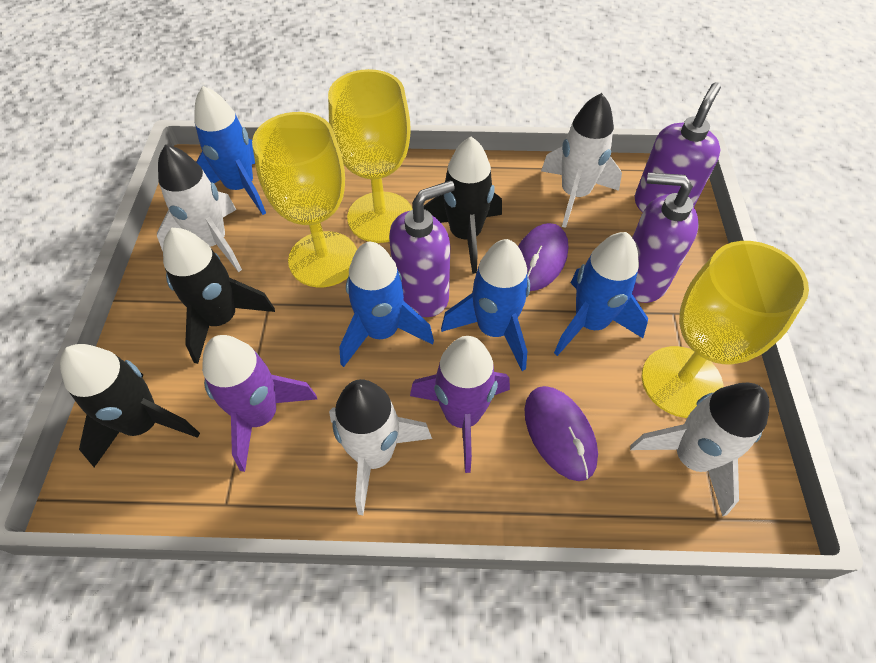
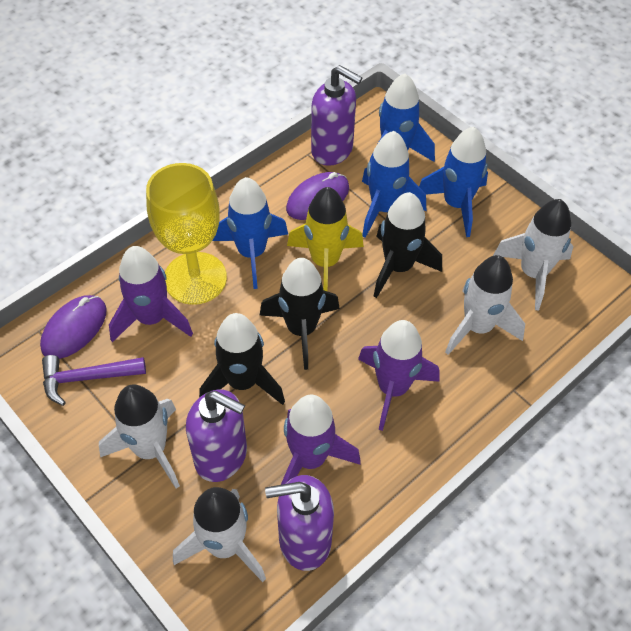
purple hammer: 0 -> 1
purple rocket: 2 -> 3
yellow goblet: 3 -> 1
yellow rocket: 0 -> 1

